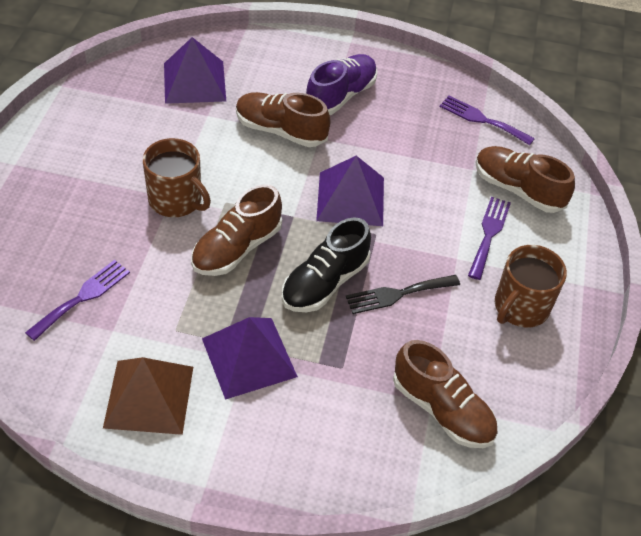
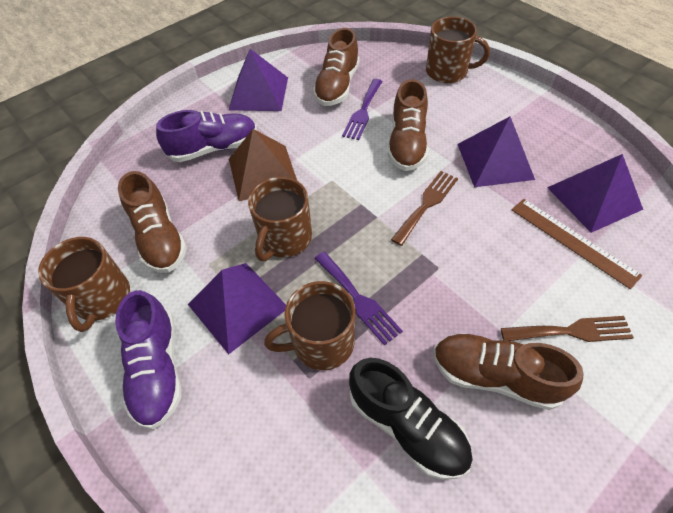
black fork: 1 -> 0
brown fork: 0 -> 2
brown mug: 2 -> 4
brown ruler: 0 -> 1
purple fork: 3 -> 2
purple pyramid: 3 -> 4
purple shoe: 1 -> 2

